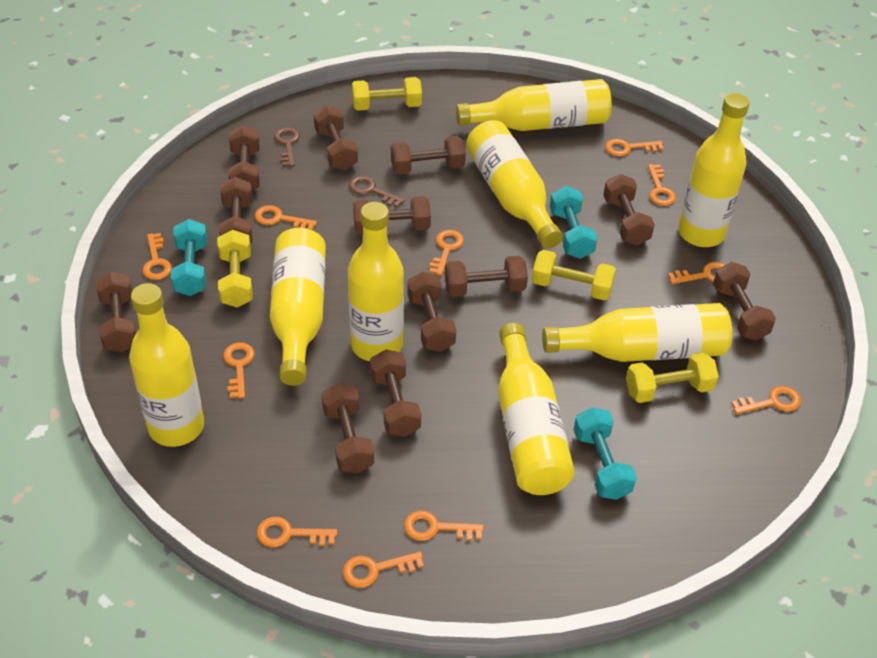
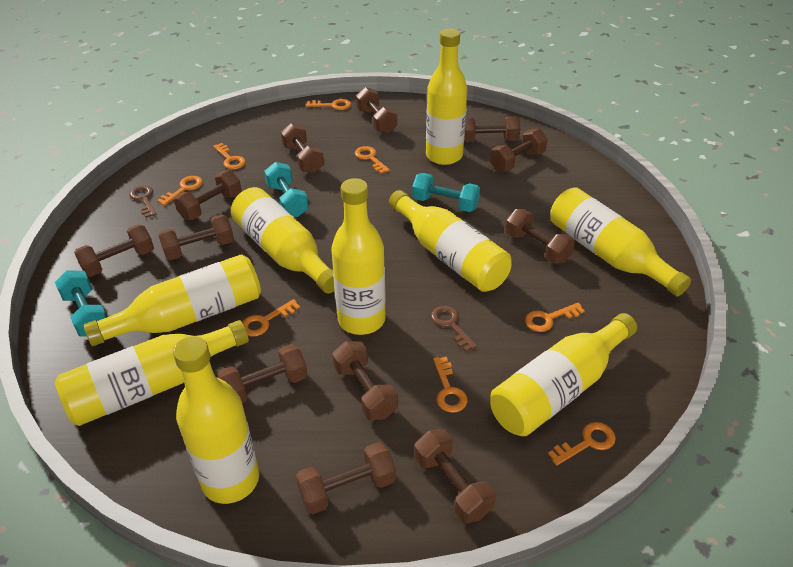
orange key: 11 -> 8
yellow bottle: 8 -> 9
yellow dumbbell: 4 -> 0

